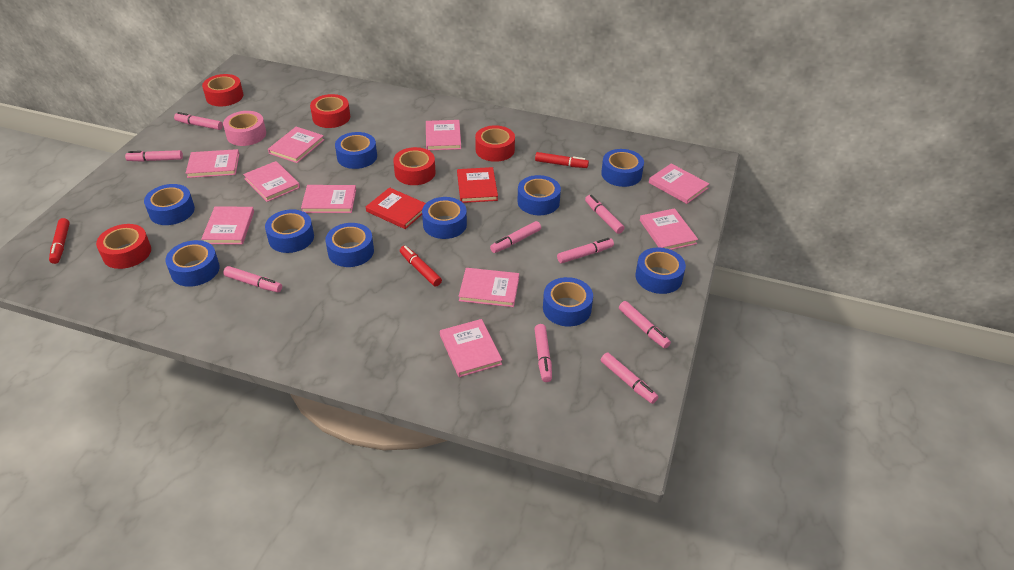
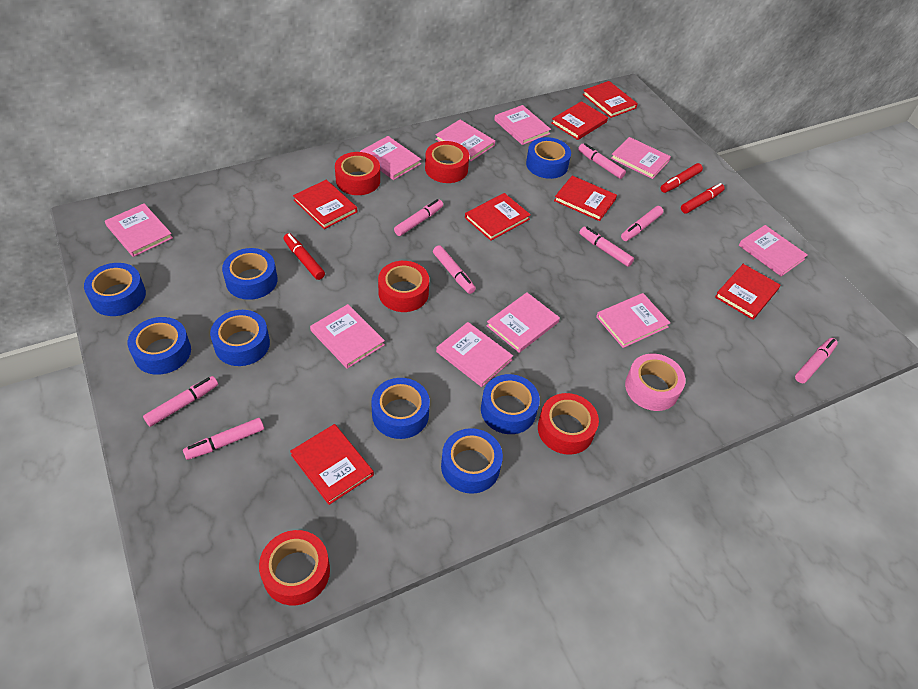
blue tape: 10 -> 8
pink marker: 9 -> 8
red book: 2 -> 7

